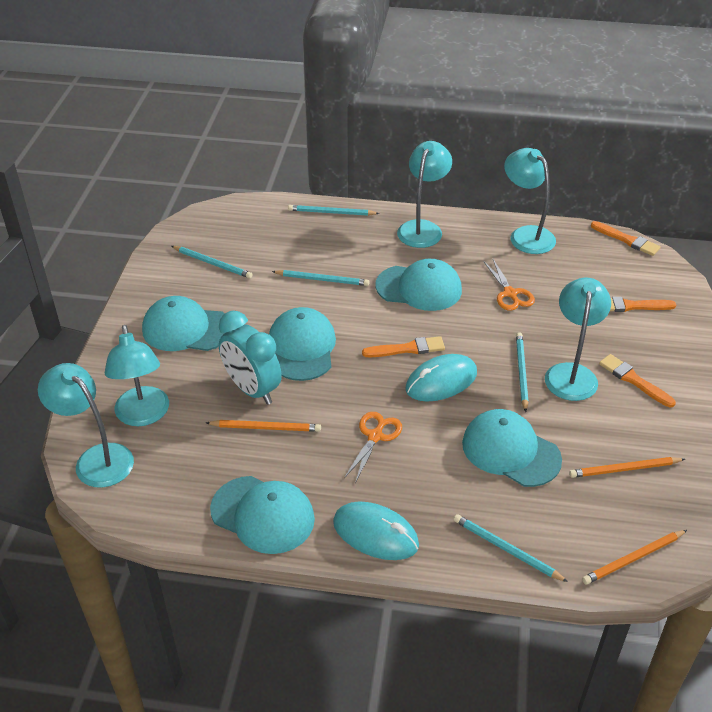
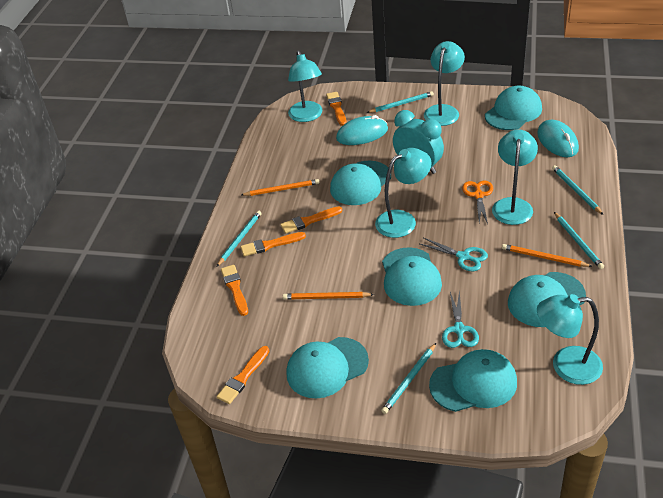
orange brush: 4 -> 5
orange scissors: 2 -> 1
turquoise cap: 5 -> 6
turquoise scissors: 0 -> 2

